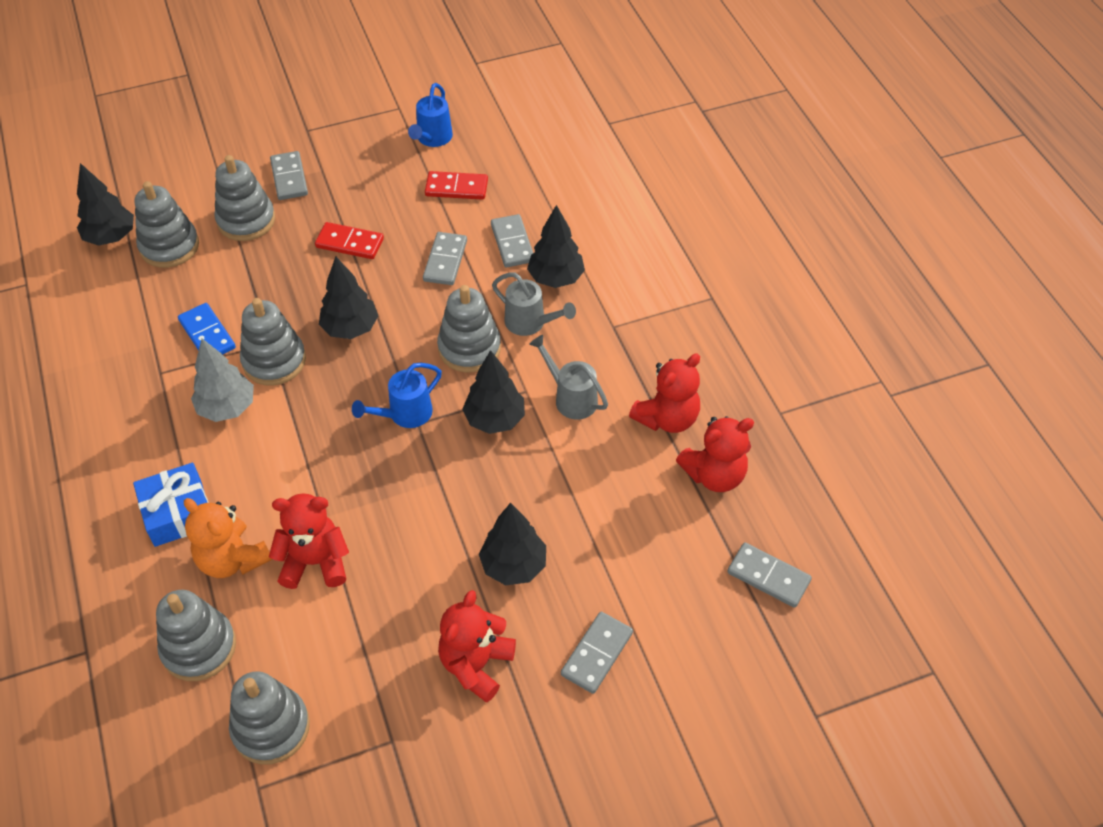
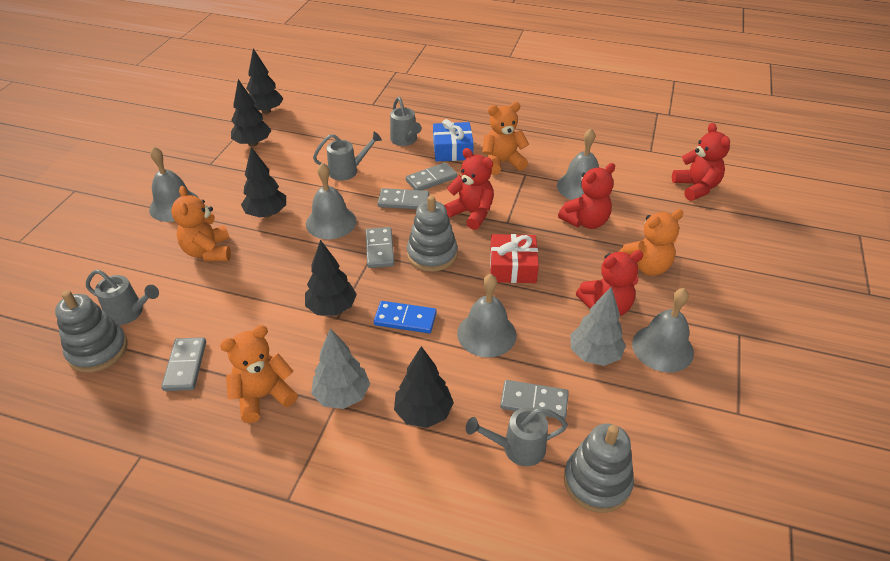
blue watering can: 2 -> 0
grey bell: 0 -> 5
grey stacking toy: 6 -> 3
grey tree: 1 -> 2
grey watering can: 2 -> 4
orange teddy bear: 1 -> 4
red domino: 2 -> 0
red gift: 0 -> 1

